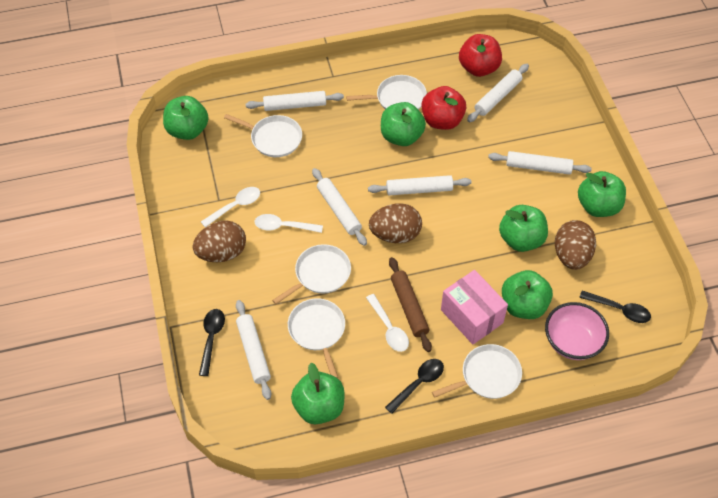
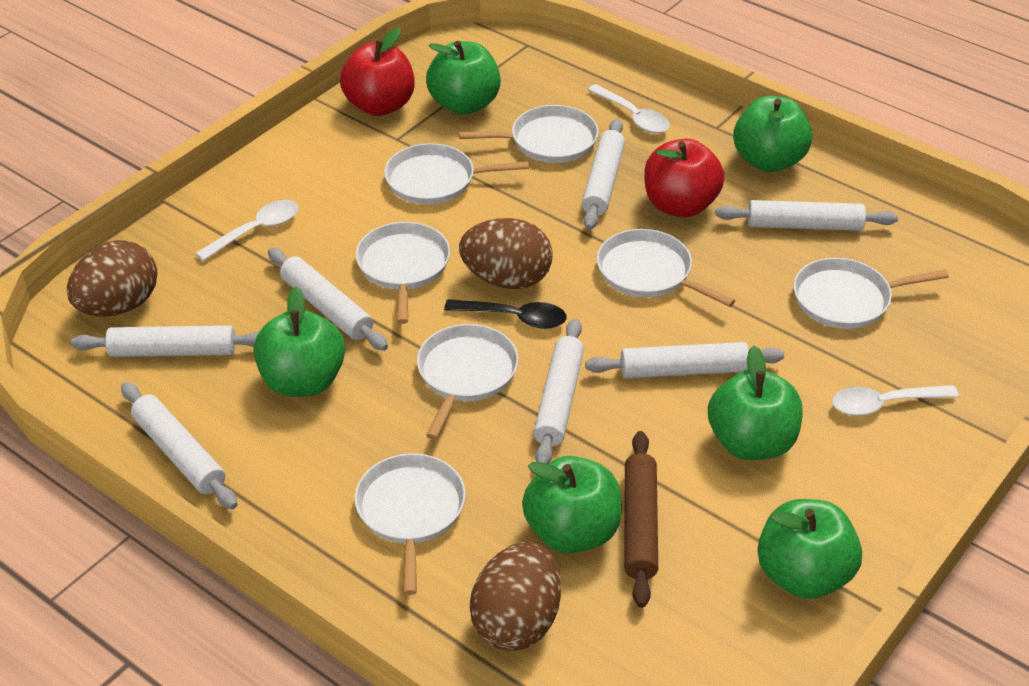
black spoon: 3 -> 1
pink bowl: 1 -> 0
pink box: 1 -> 0
white pan: 5 -> 7
white rolling pin: 6 -> 7

